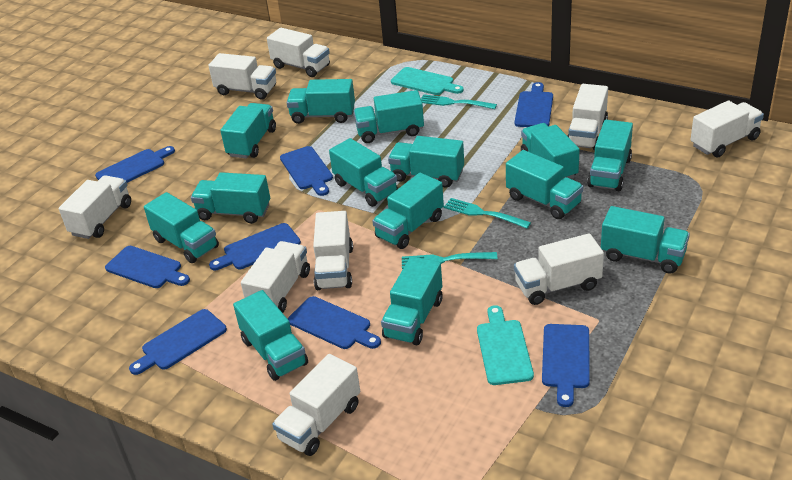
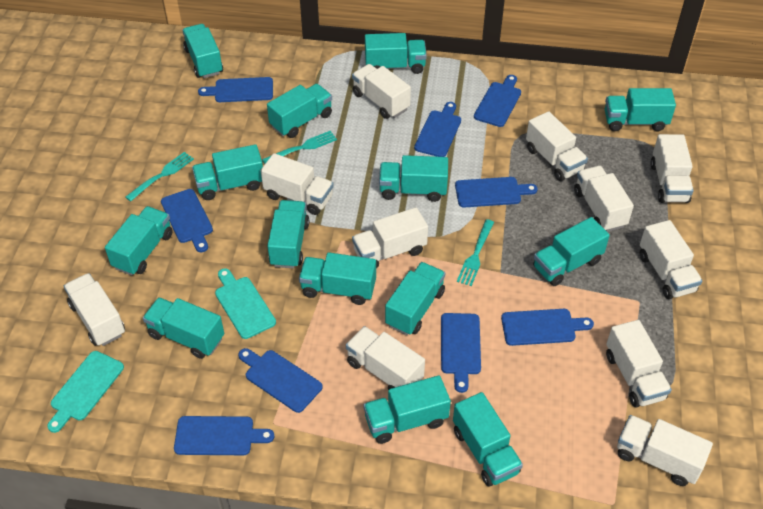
blue cutting board: 8 -> 9
white truck: 9 -> 11

